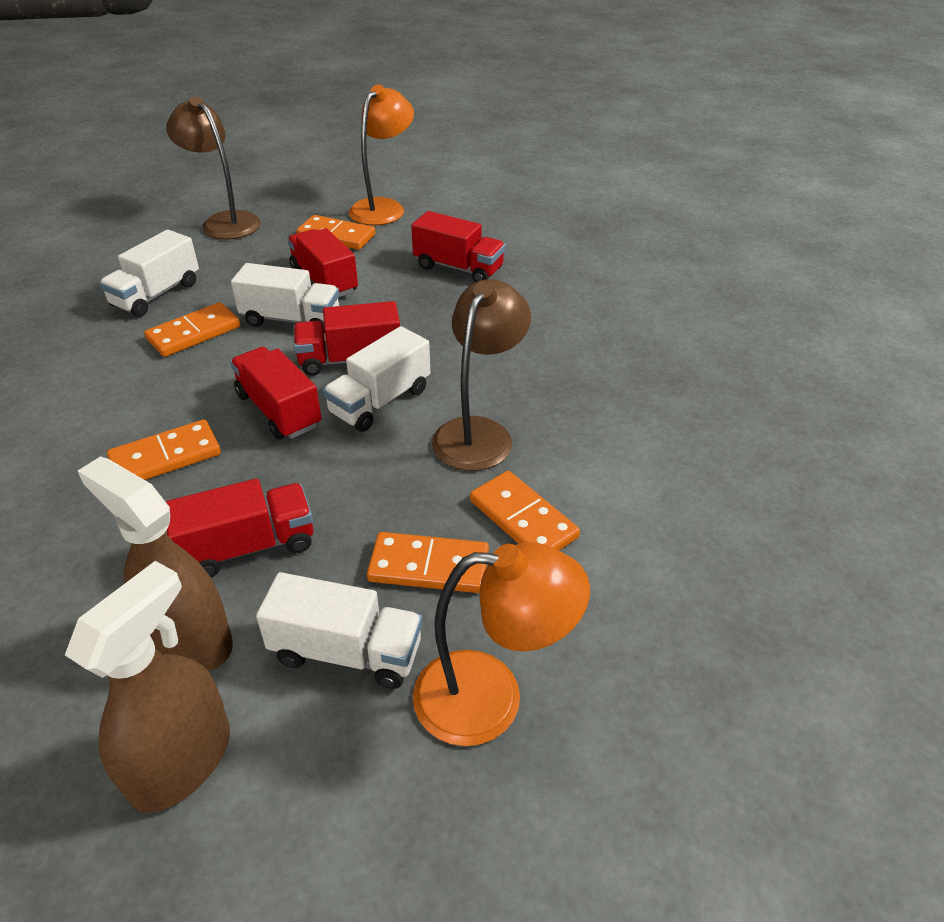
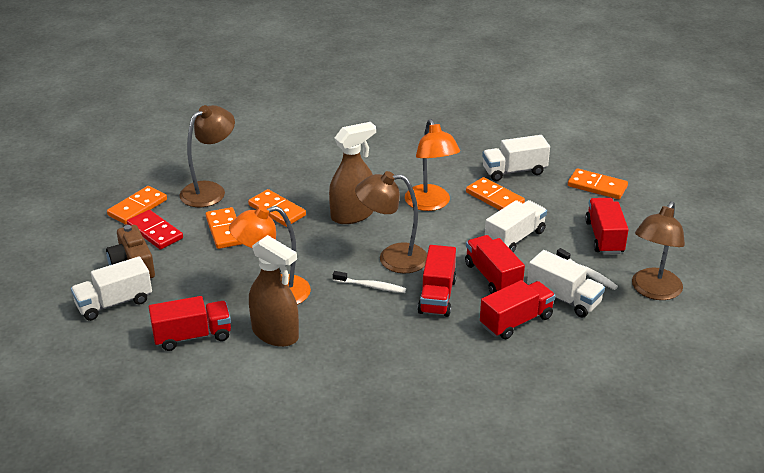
brown camera: 0 -> 1
brown lamp: 2 -> 3
red domino: 0 -> 1
white toothbrush: 0 -> 2

